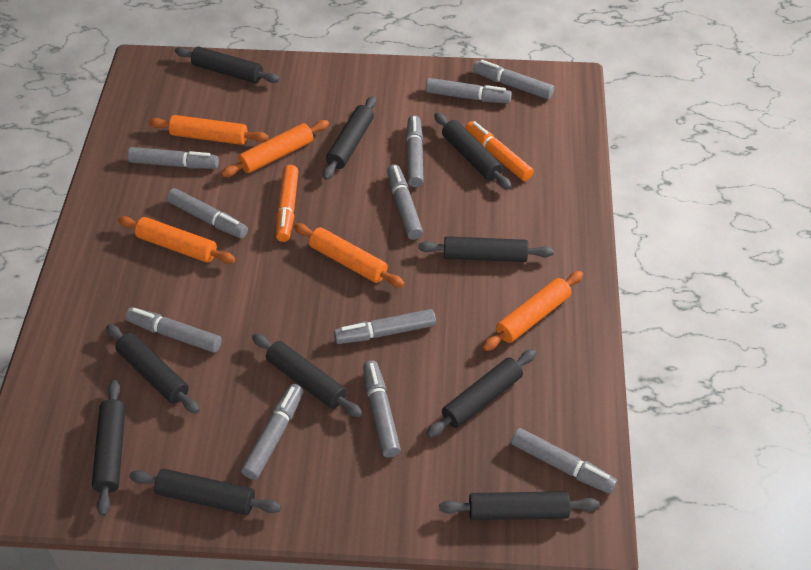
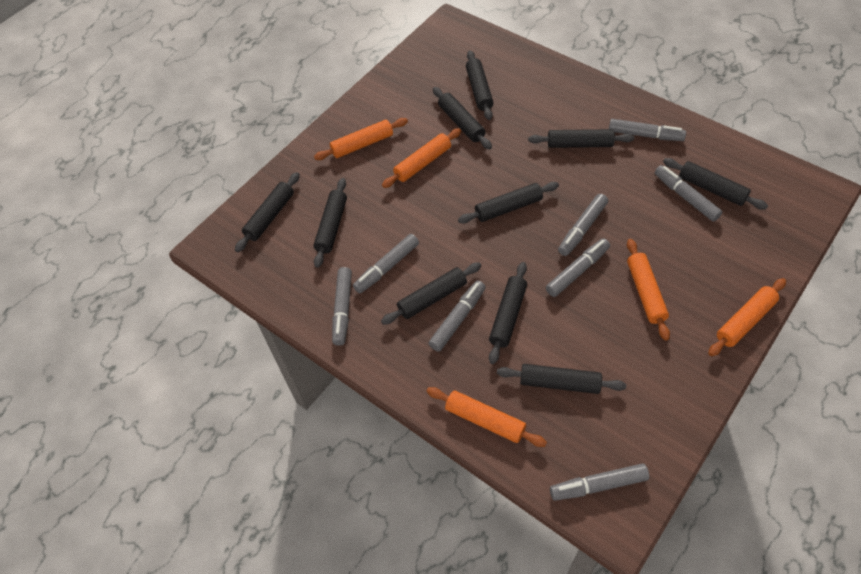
grey marker: 11 -> 8
orange marker: 2 -> 0

